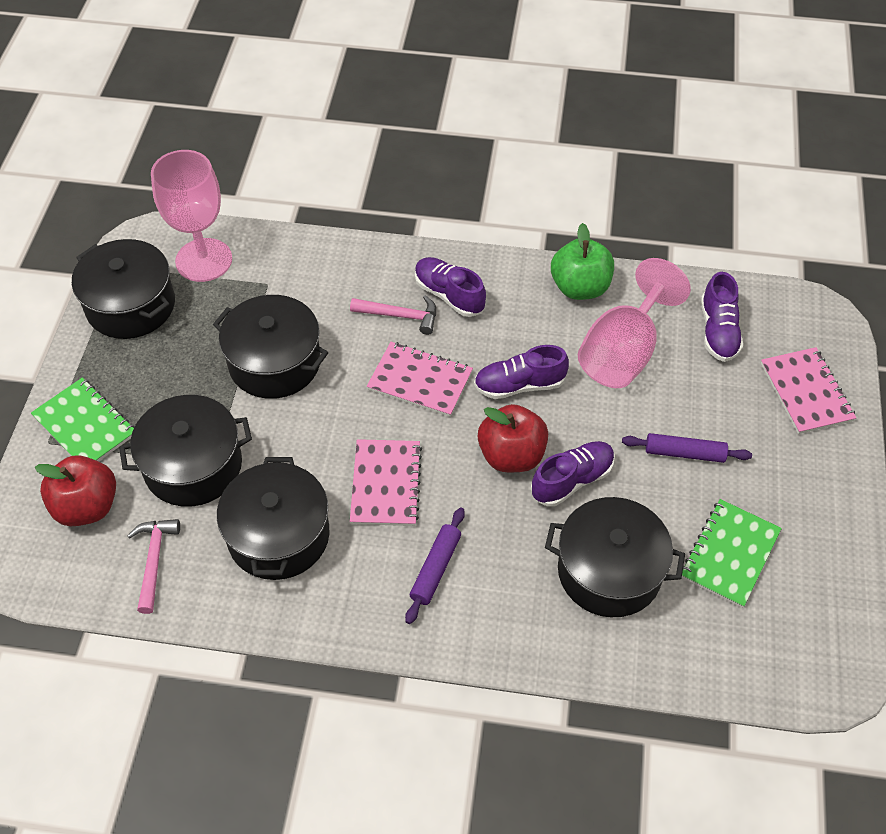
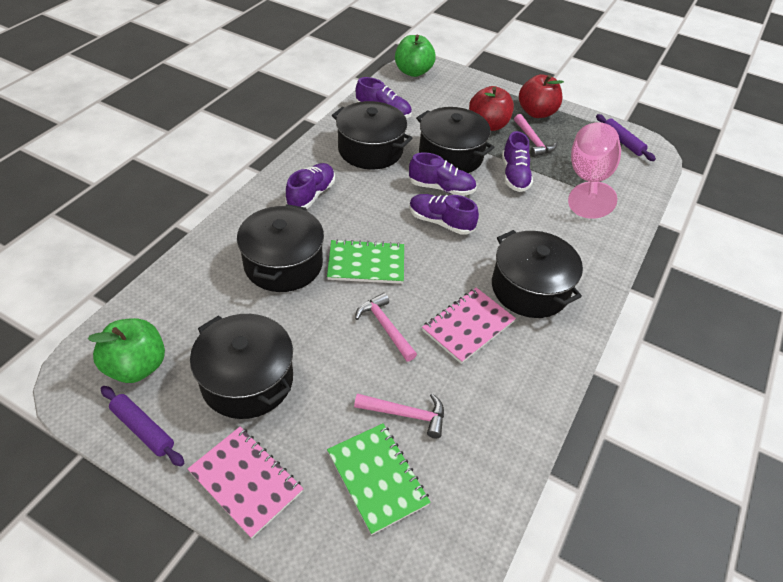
green apple: 1 -> 2
pink goblet: 2 -> 1
pink hammer: 2 -> 3
pink notebook: 3 -> 2
purple shoe: 4 -> 5

